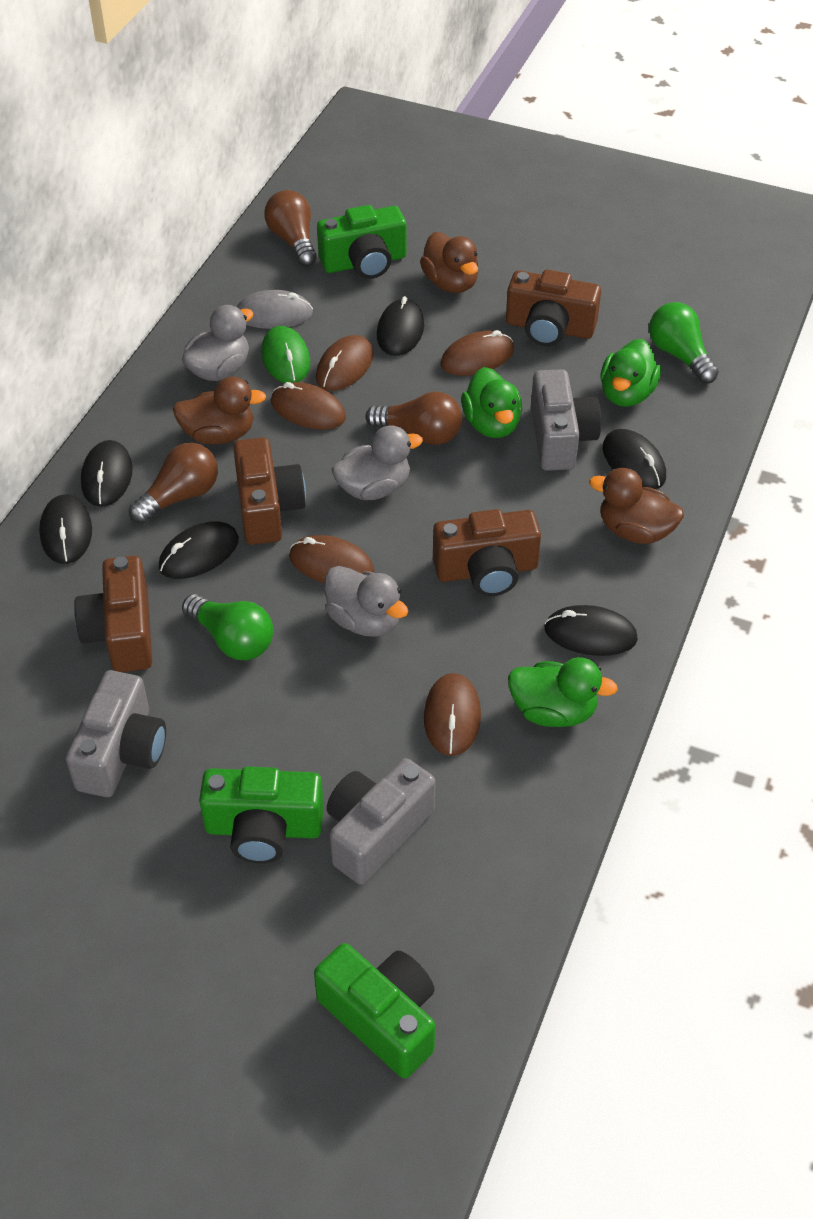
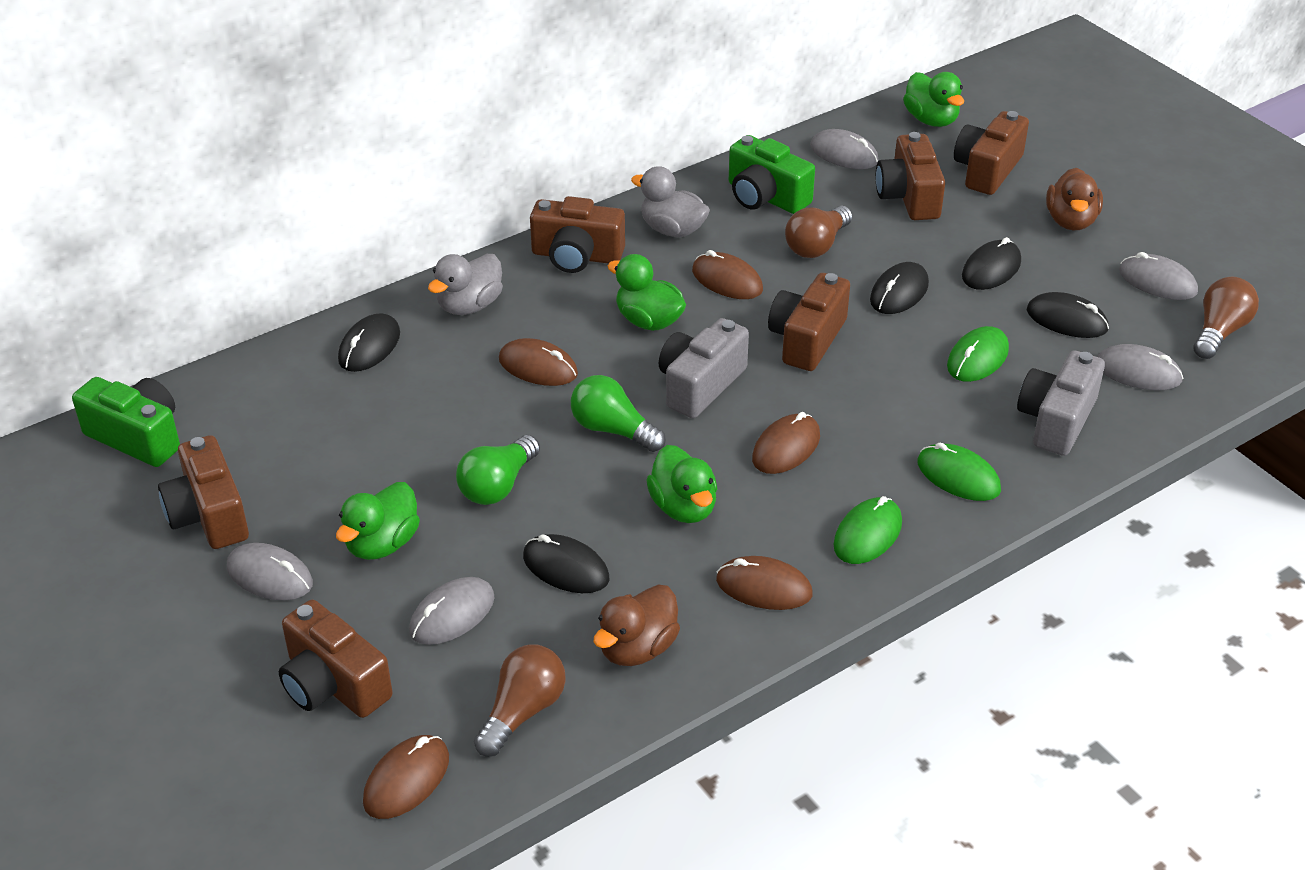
black mouse: 6 -> 5
brown camera: 4 -> 6
brown duck: 3 -> 2
green camera: 3 -> 2
green duck: 3 -> 4
green mouse: 1 -> 3
grey camera: 3 -> 2
grey duck: 3 -> 2
grey mouse: 1 -> 5

